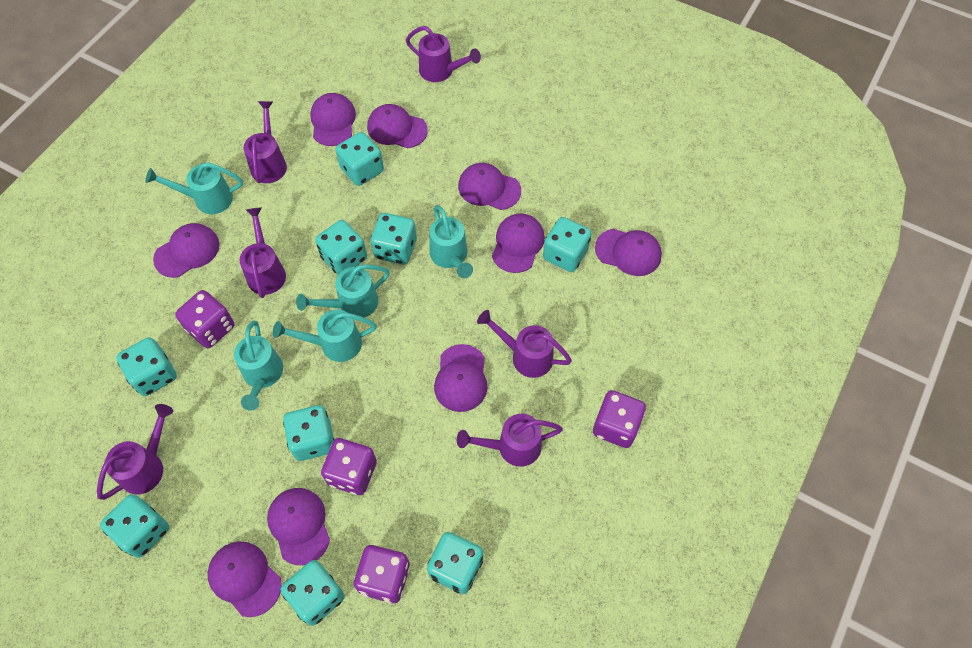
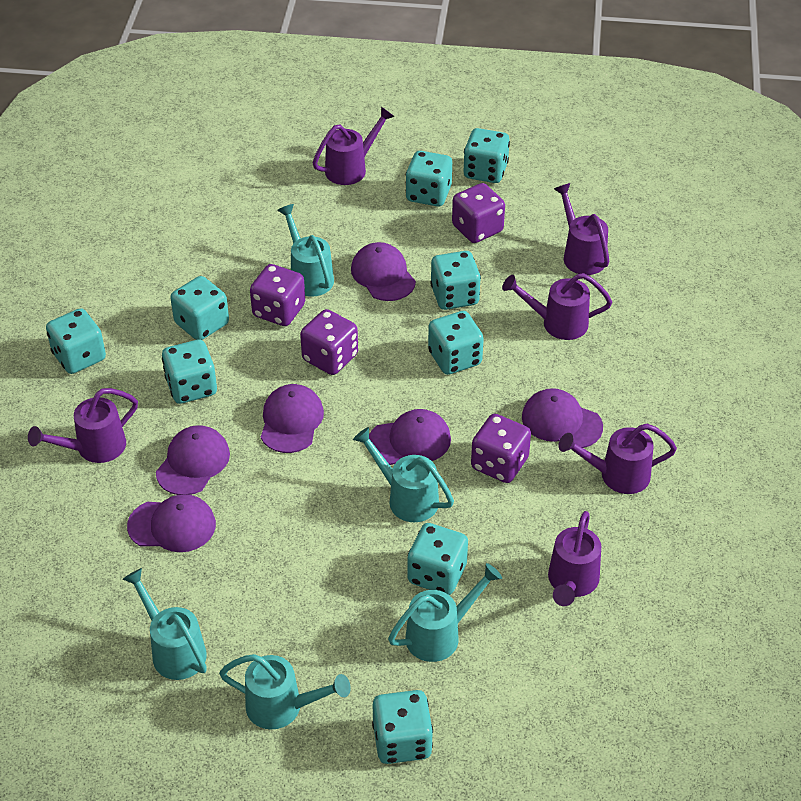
purple cap: 9 -> 6

